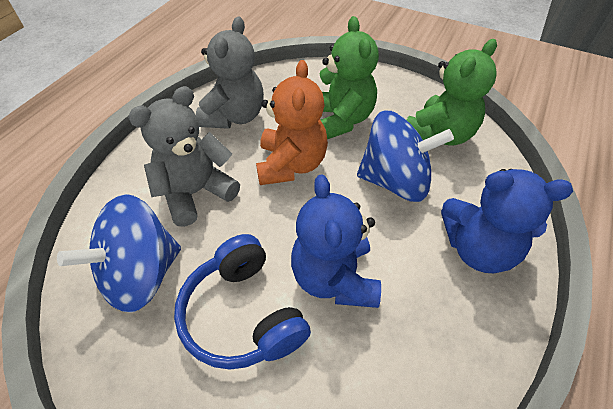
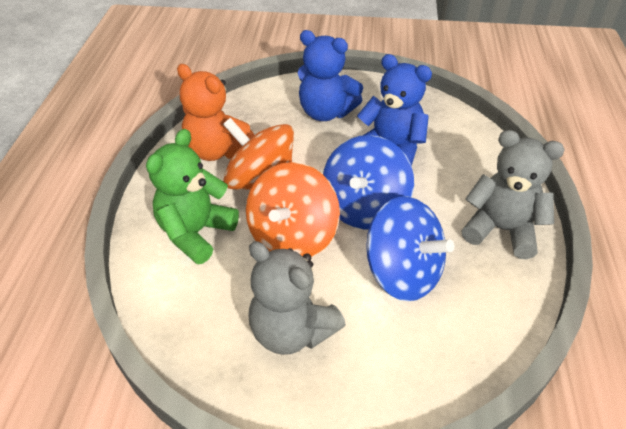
blue headphones: 1 -> 0
green teddy bear: 2 -> 1
orange spinning top: 0 -> 2

